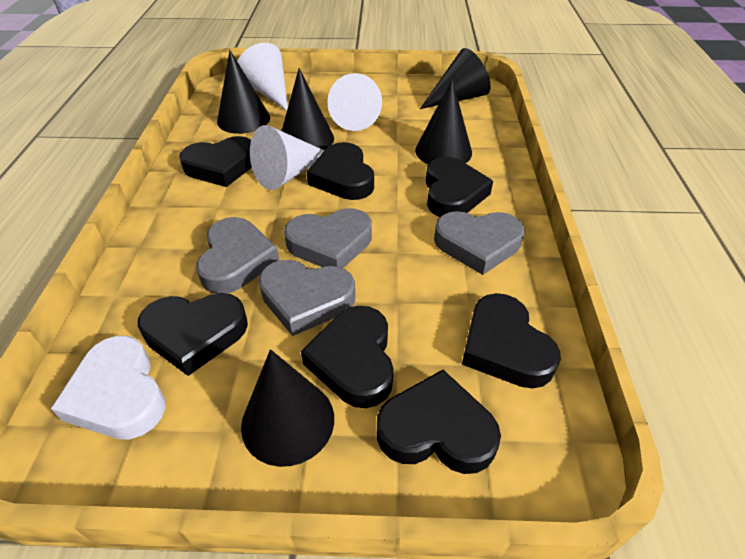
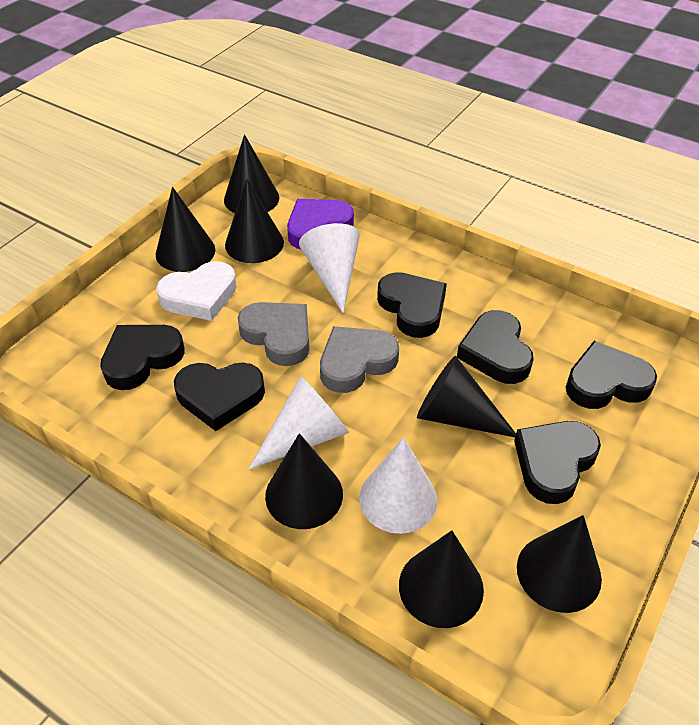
black cone: 5 -> 7
black heart: 7 -> 6
grey heart: 4 -> 2
purple heart: 0 -> 1

